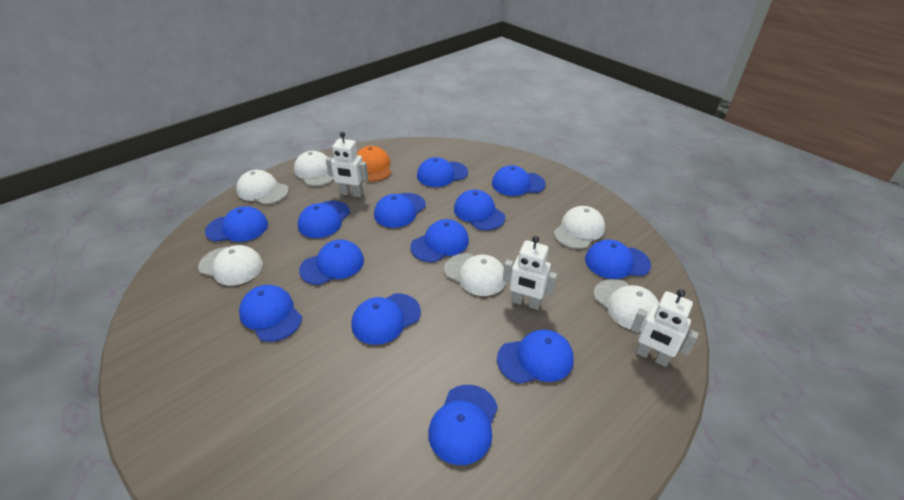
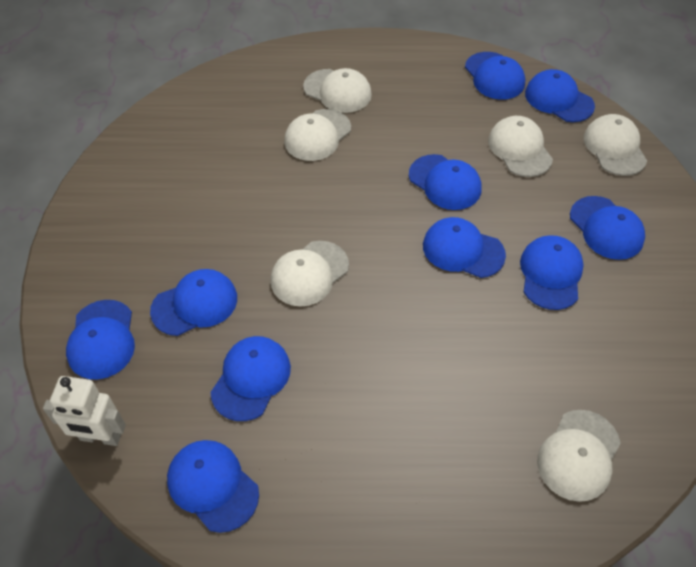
blue cap: 13 -> 10
orange cap: 1 -> 0
white robot: 3 -> 1

